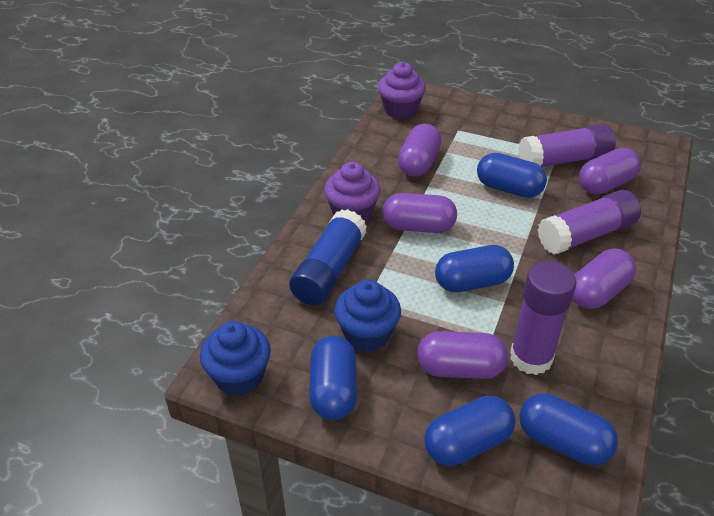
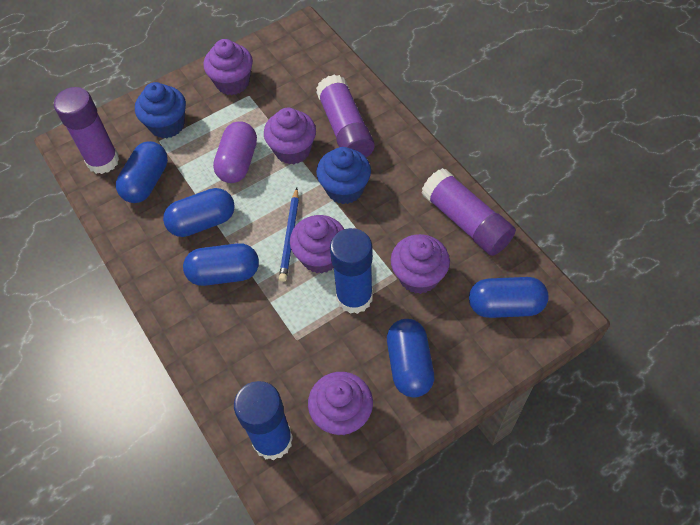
blue glue stick: 1 -> 2
blue pencil: 0 -> 1
purple capsule: 5 -> 1
purple cupcake: 2 -> 5

